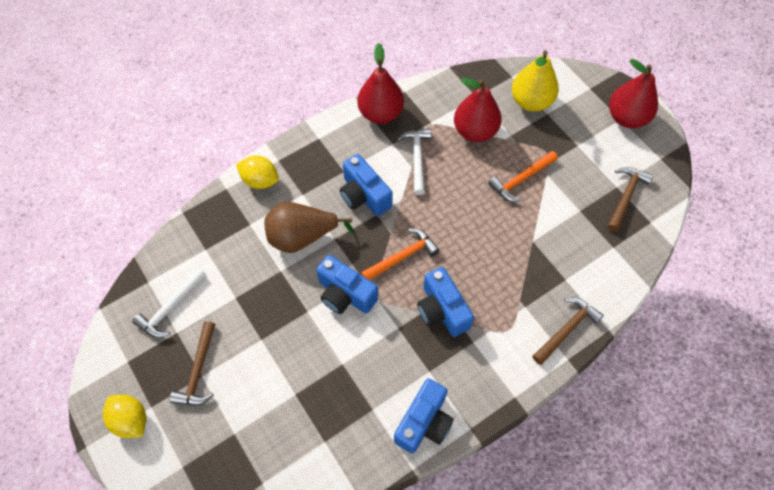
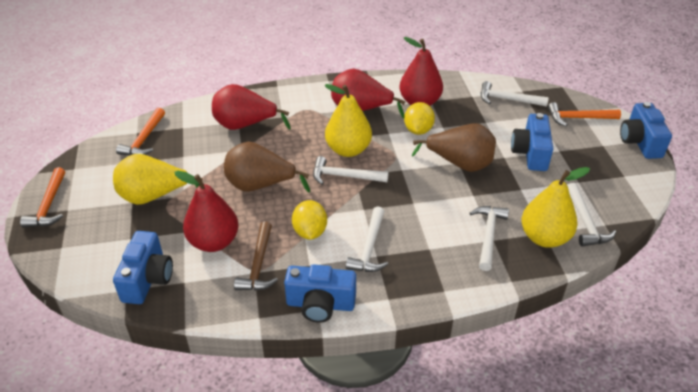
brown hammer: 3 -> 1
brown pear: 1 -> 2
orange hammer: 2 -> 3
red pear: 3 -> 4
white hammer: 2 -> 5
yellow pear: 1 -> 3

